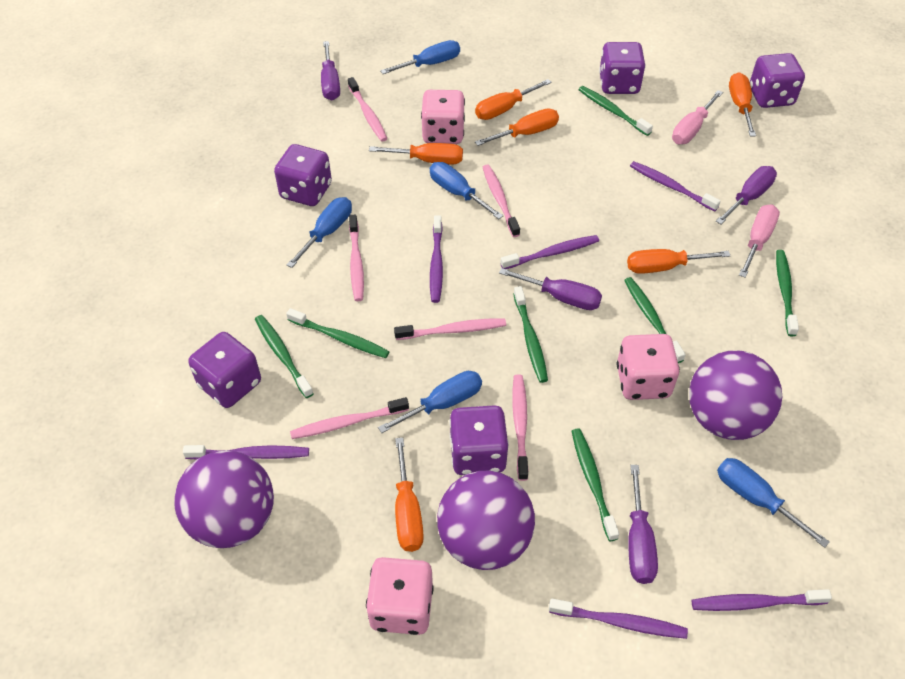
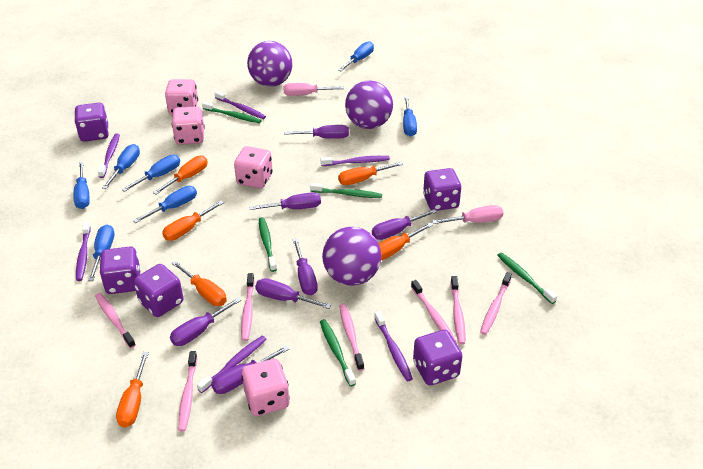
blue screwdriver: 5 -> 7
green toothbrush: 7 -> 5
pink dice: 3 -> 4
pink toothbrush: 6 -> 7
purple screwdriver: 4 -> 7

